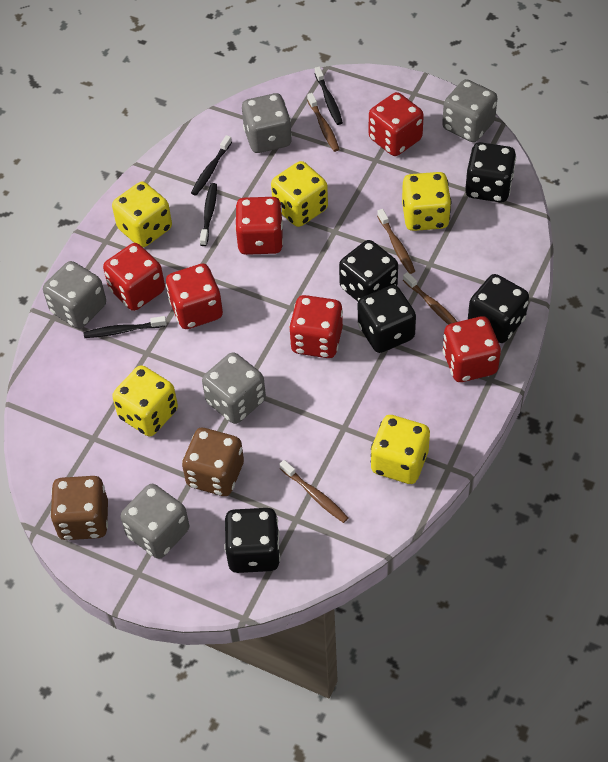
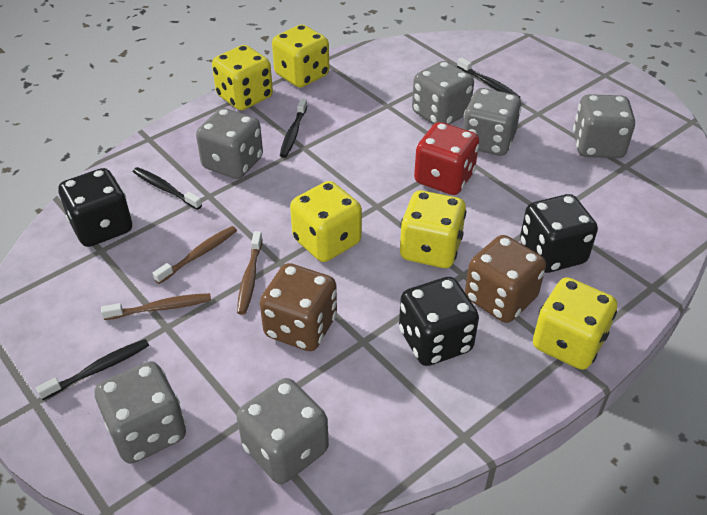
black dice: 5 -> 3
brown toothbrush: 4 -> 3
grey dice: 5 -> 6
red dice: 6 -> 1

